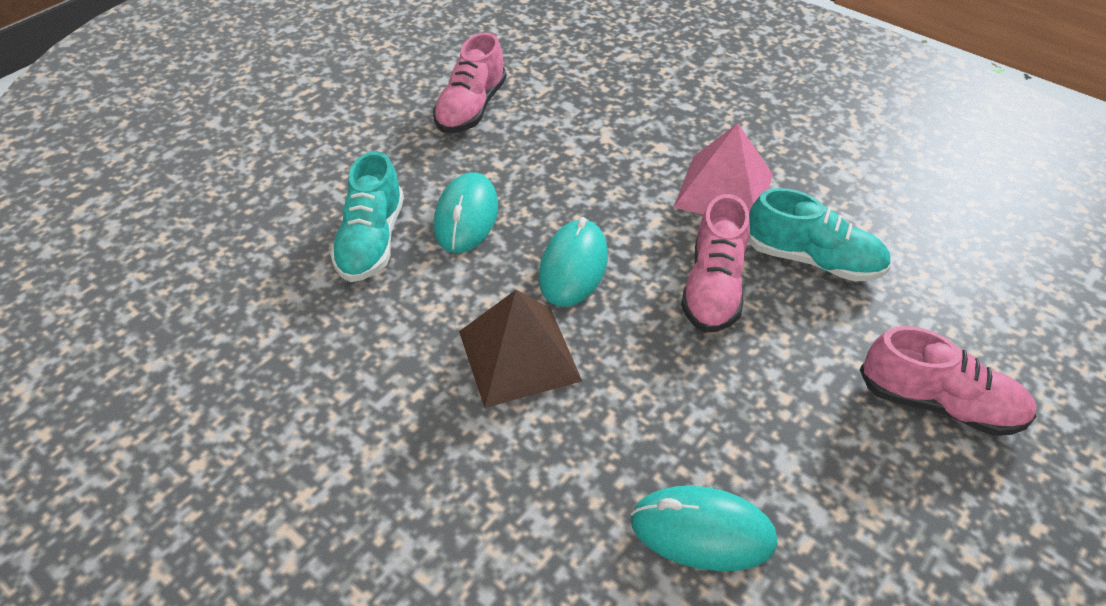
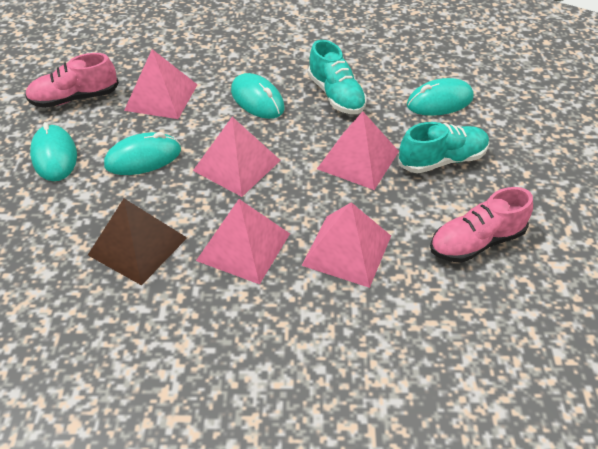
pink pyramid: 1 -> 5
pink shoe: 3 -> 2
turquoise mouse: 3 -> 4

